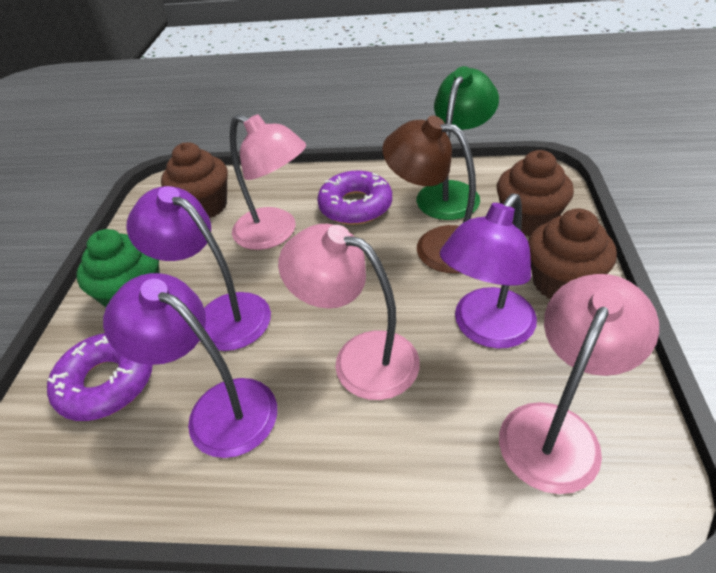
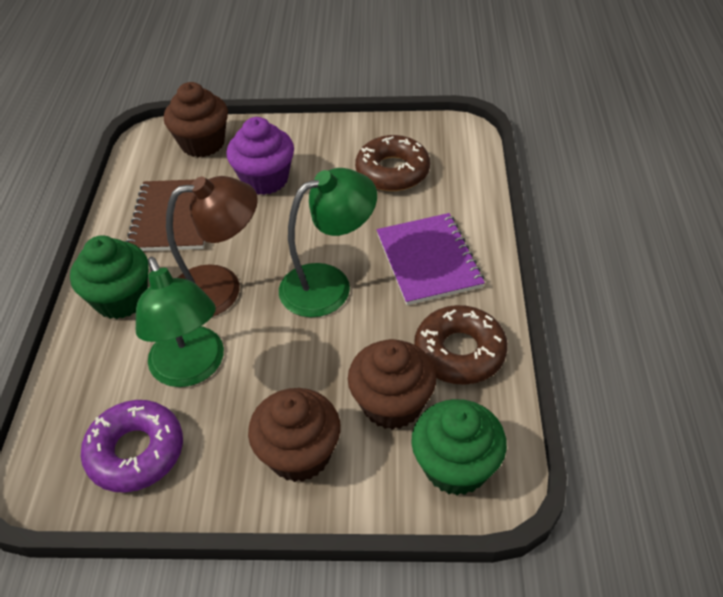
brown donut: 0 -> 2
brown notebook: 0 -> 1
green cupcake: 1 -> 2
green lamp: 1 -> 2
pink lamp: 3 -> 0
purple cupcake: 0 -> 1
purple donut: 2 -> 1
purple lamp: 3 -> 0
purple notebook: 0 -> 1

